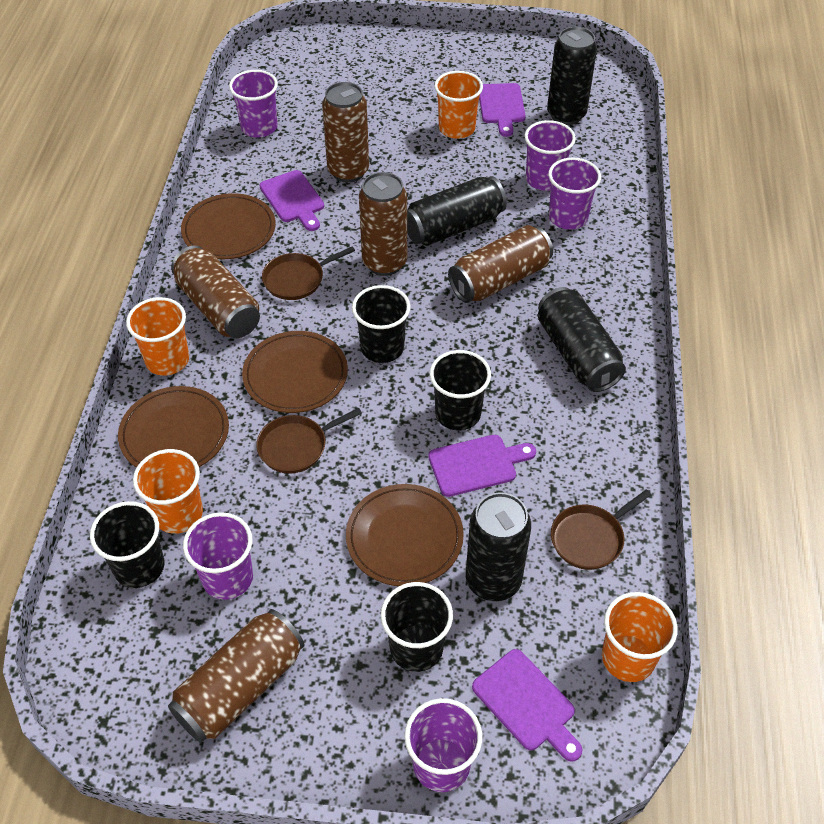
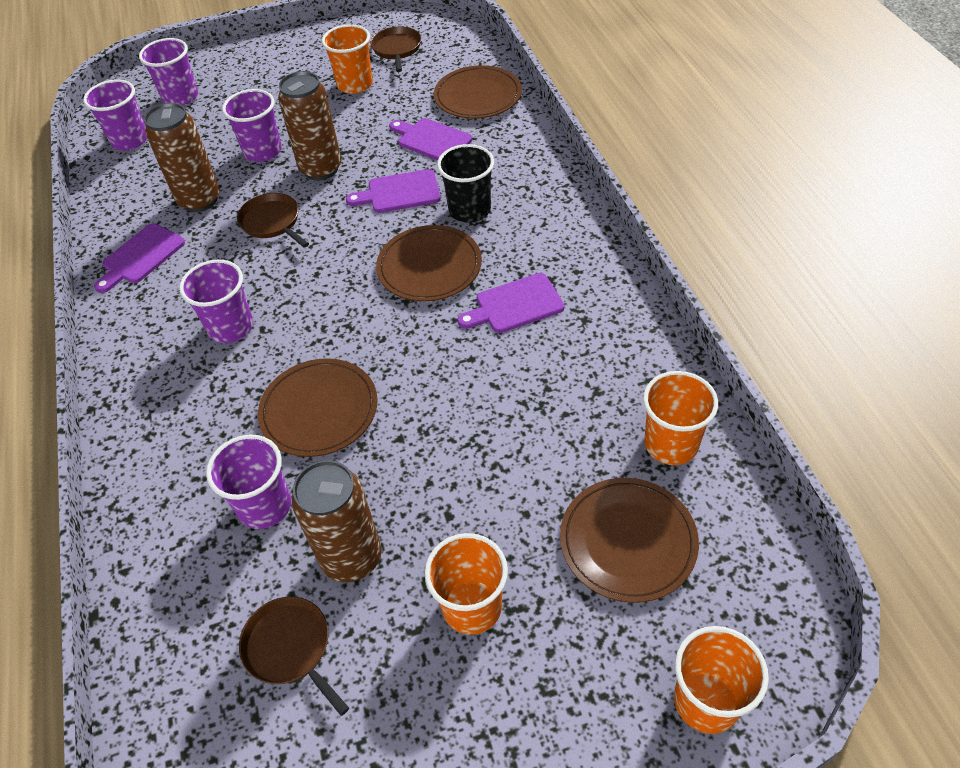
black can: 4 -> 0
black cup: 4 -> 1
brown can: 5 -> 3

